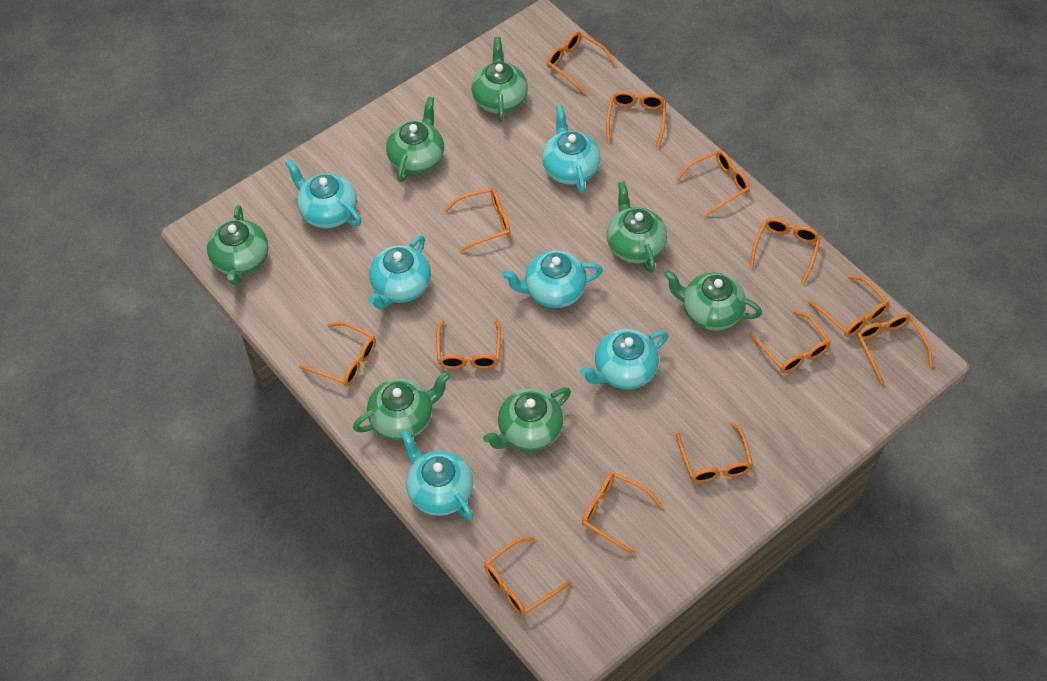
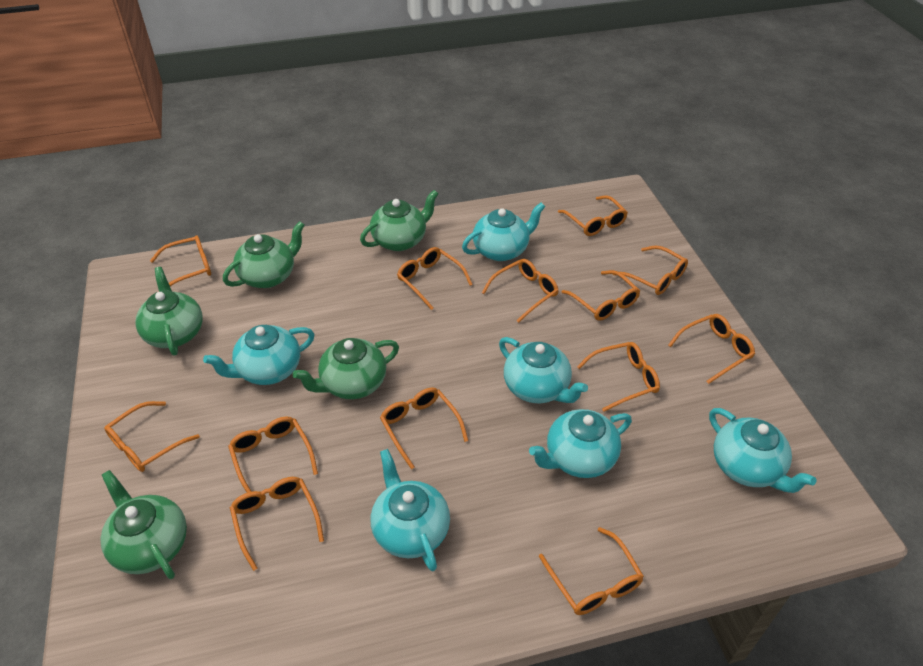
green teapot: 7 -> 5

